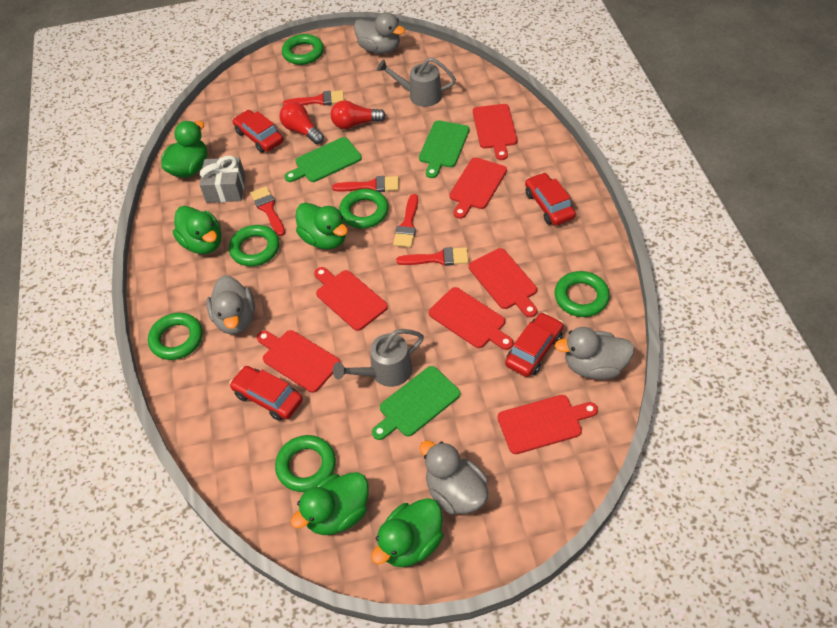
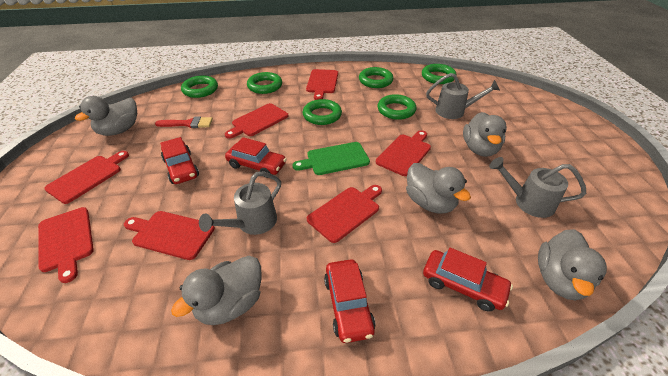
green cutting board: 3 -> 1
green duck: 5 -> 0
grey duck: 4 -> 5
grey gift: 1 -> 0
grey watering can: 2 -> 3
red brush: 5 -> 1
red light bulb: 2 -> 0

